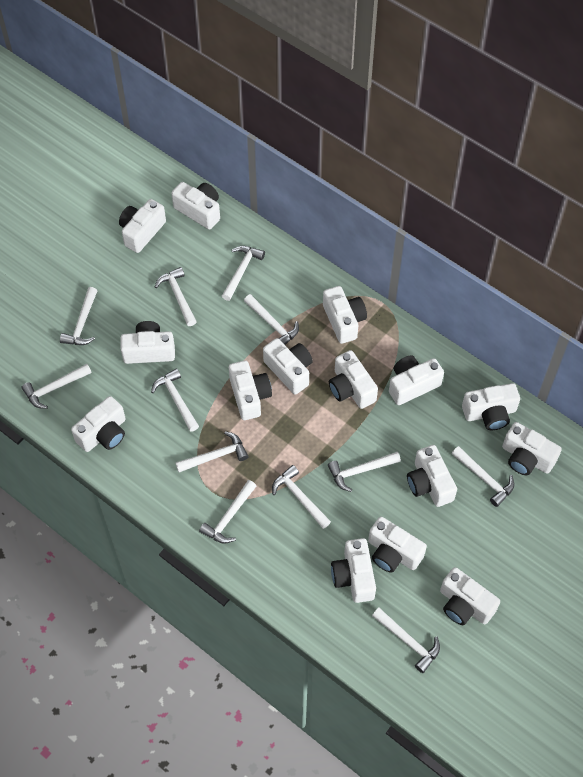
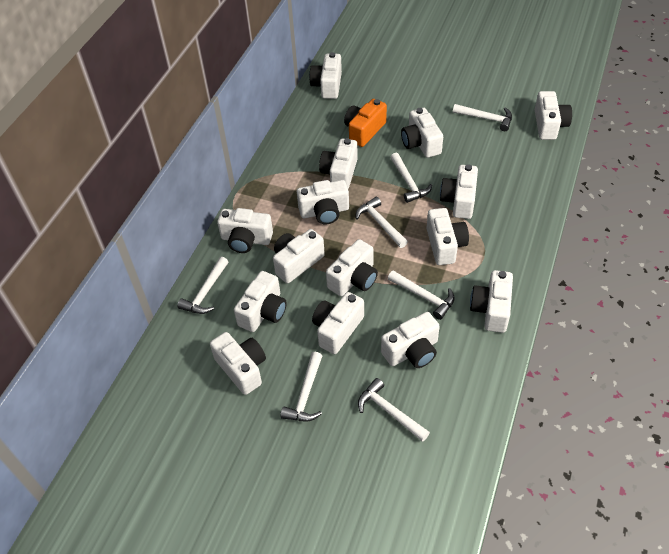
orange camera: 0 -> 1
white hammer: 12 -> 7

